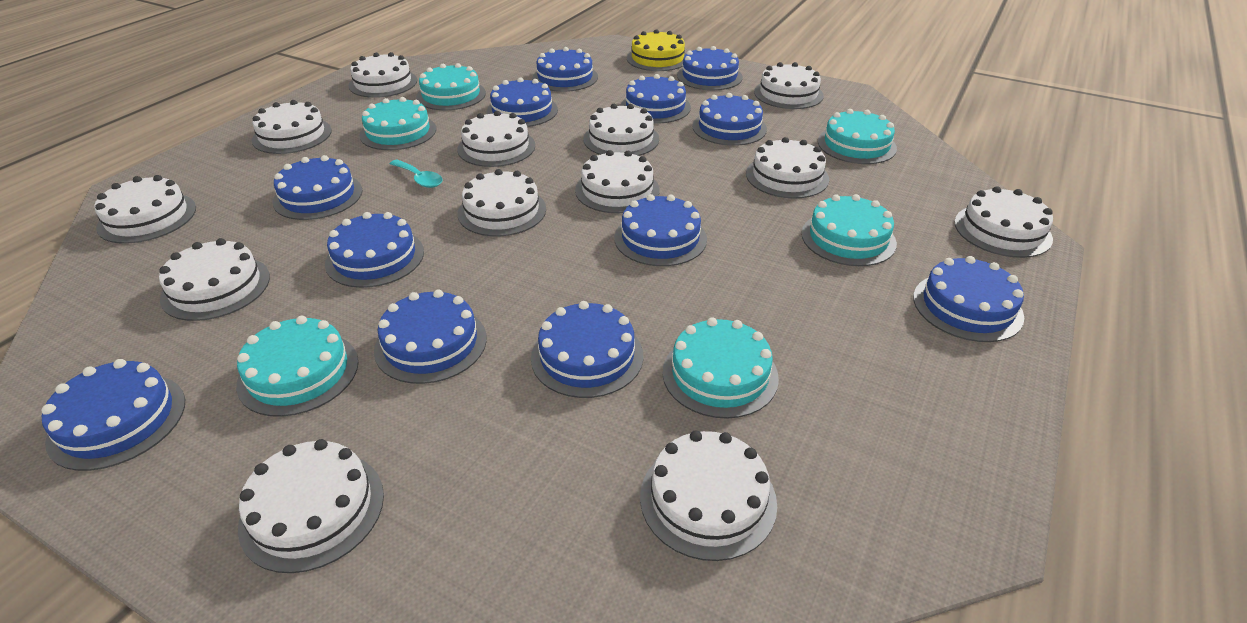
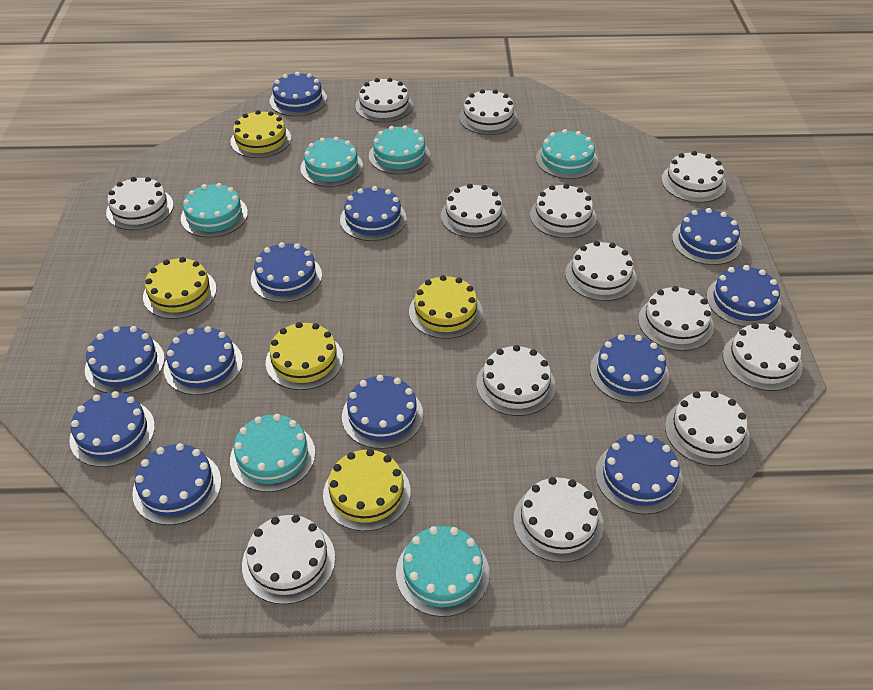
turquoise spoon: 1 -> 0
yellow cake: 1 -> 5

